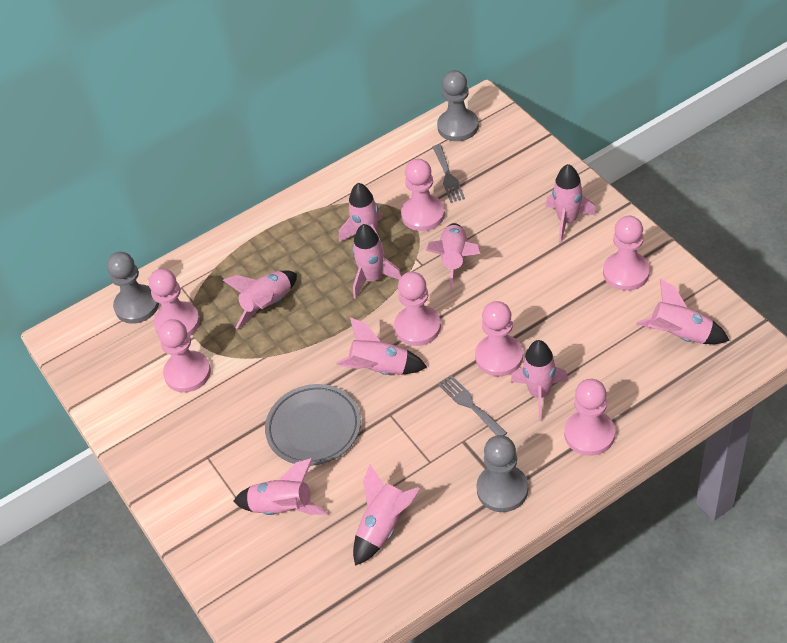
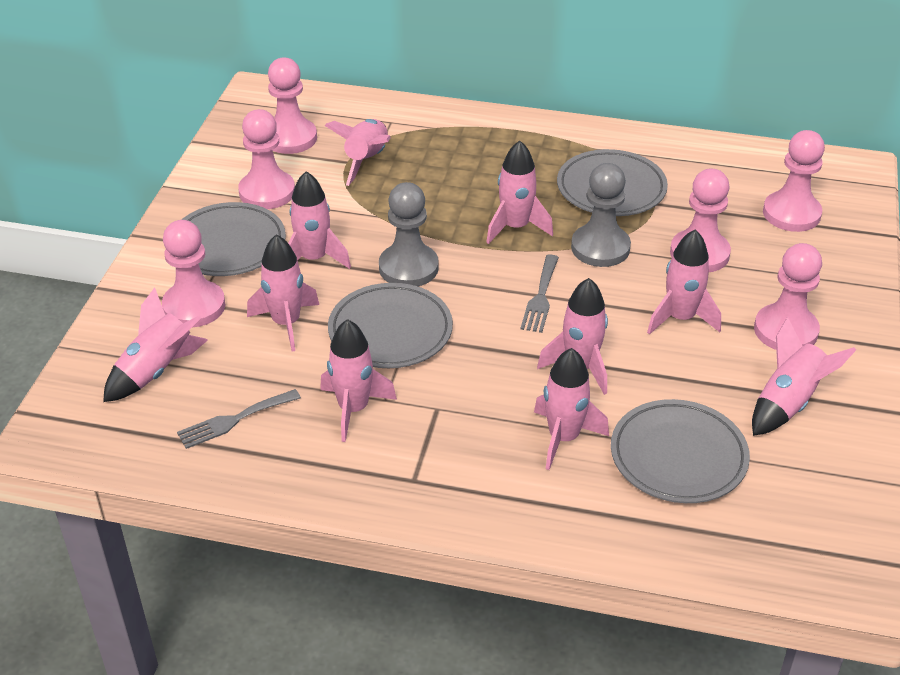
grey pawn: 3 -> 2
grey plate: 1 -> 4
pink pawn: 7 -> 6

